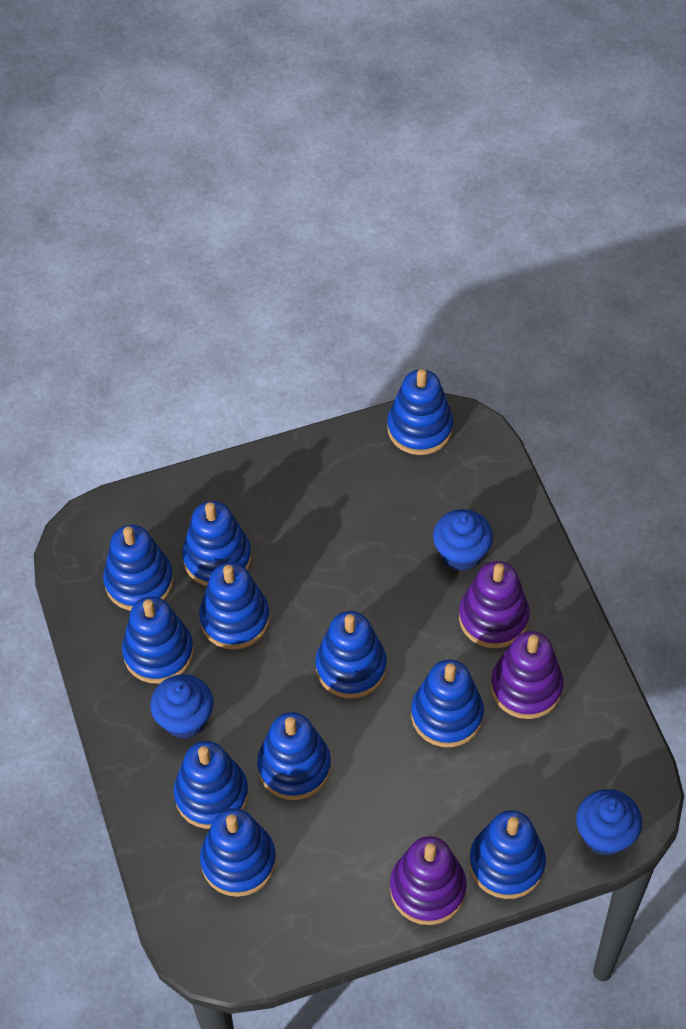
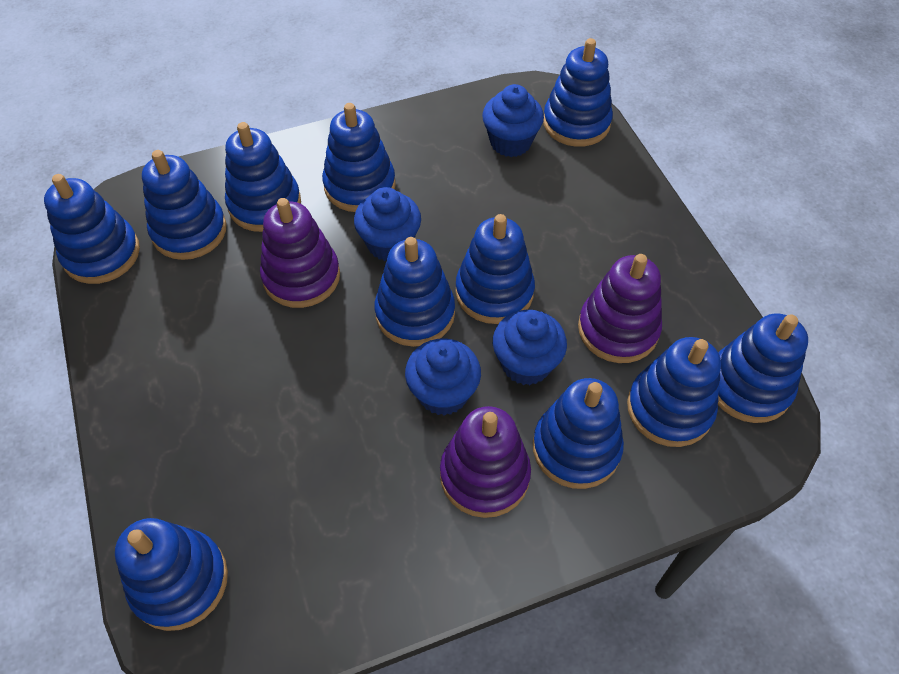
blue cupcake: 3 -> 4

